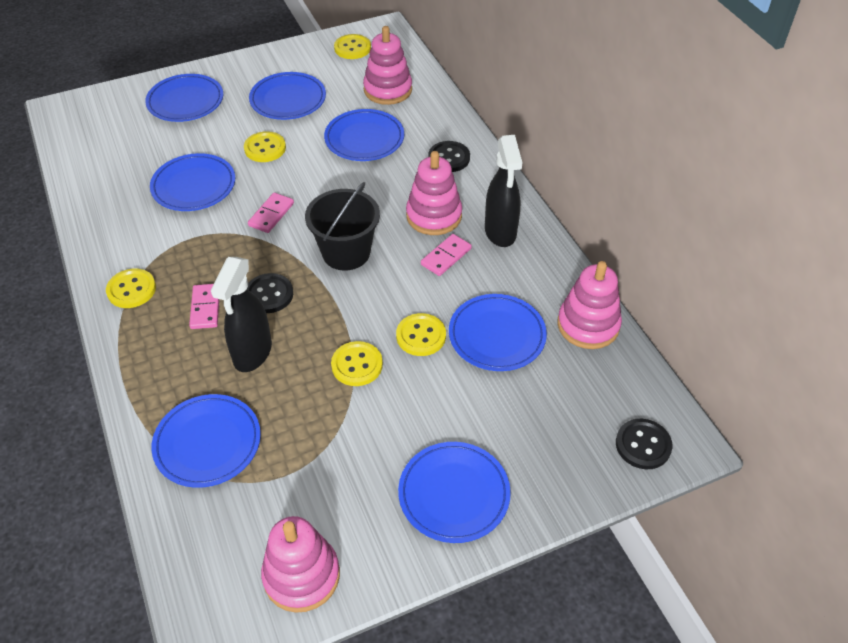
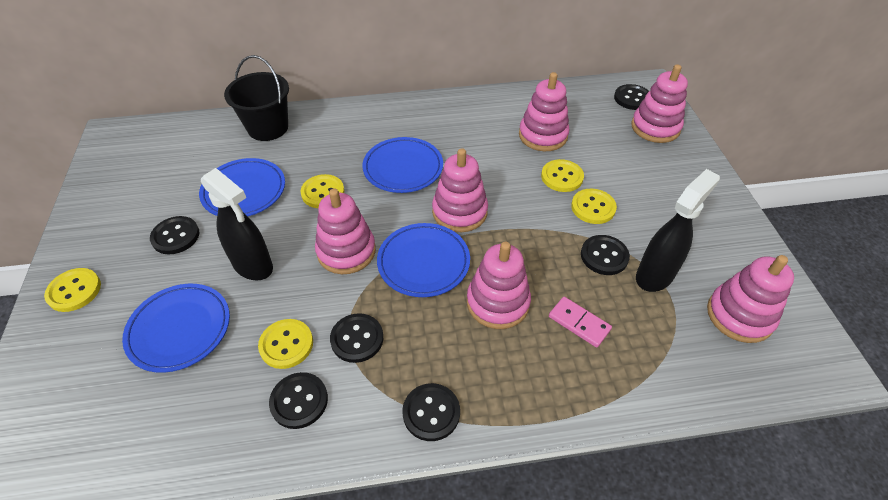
black button: 3 -> 6
blue plate: 7 -> 4
pink domino: 3 -> 1
pink stacking toy: 4 -> 6

